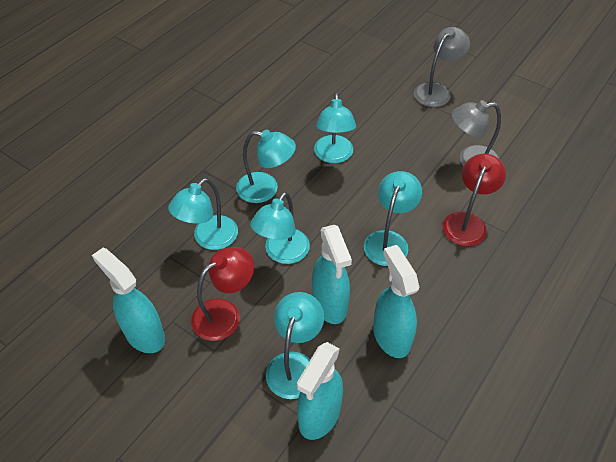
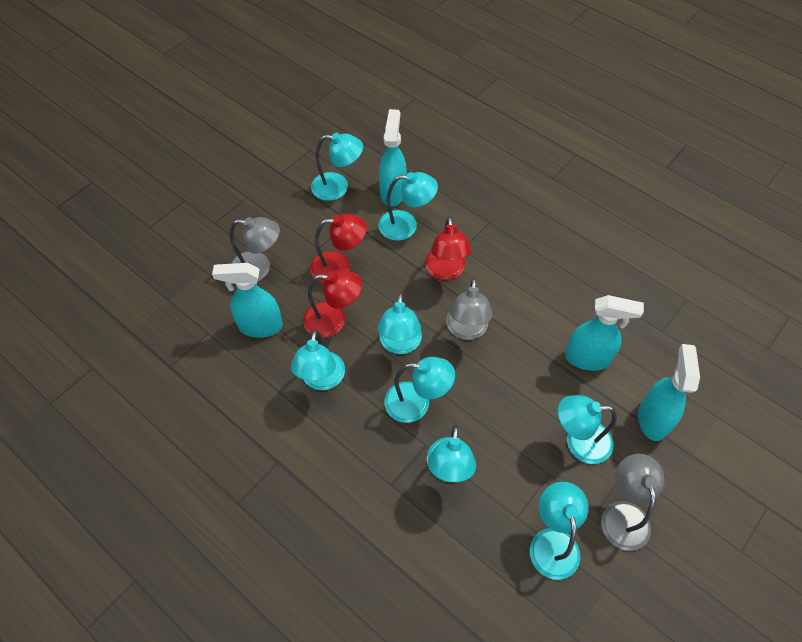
grey lamp: 2 -> 3
red lamp: 2 -> 3
turquoise lamp: 6 -> 8

